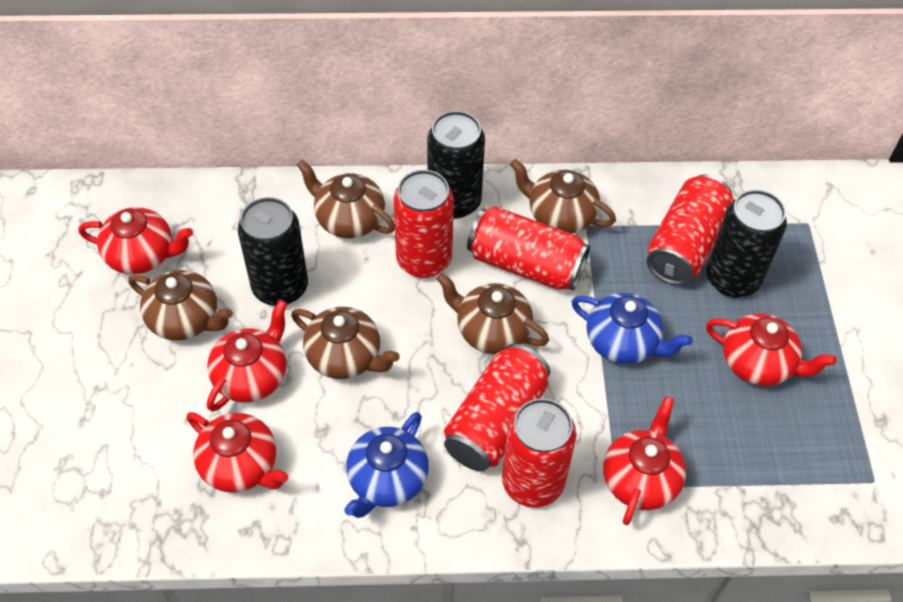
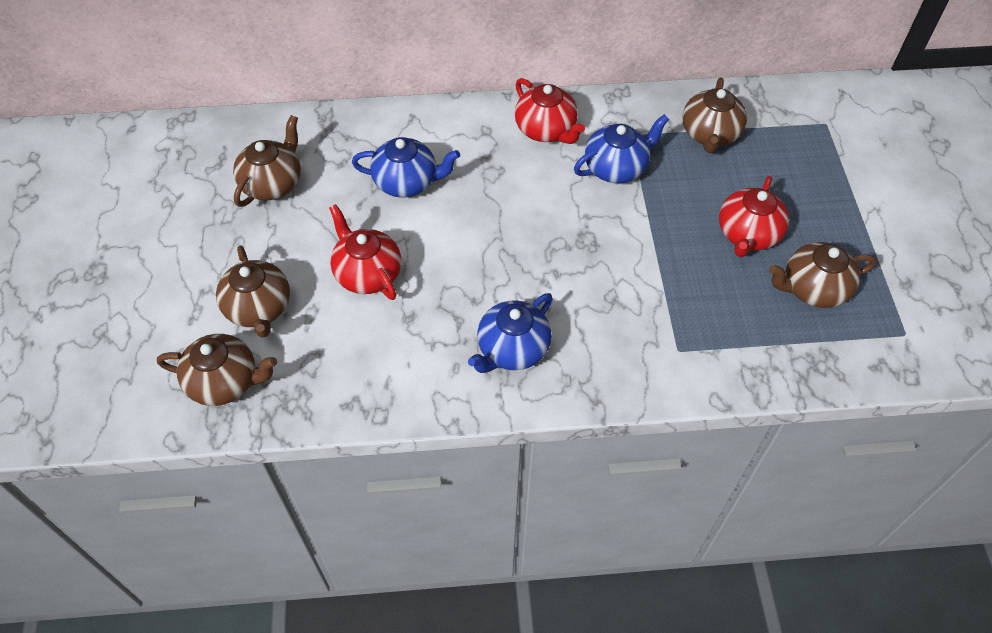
black can: 3 -> 0
blue teapot: 2 -> 3
red can: 5 -> 0
red teapot: 5 -> 3

